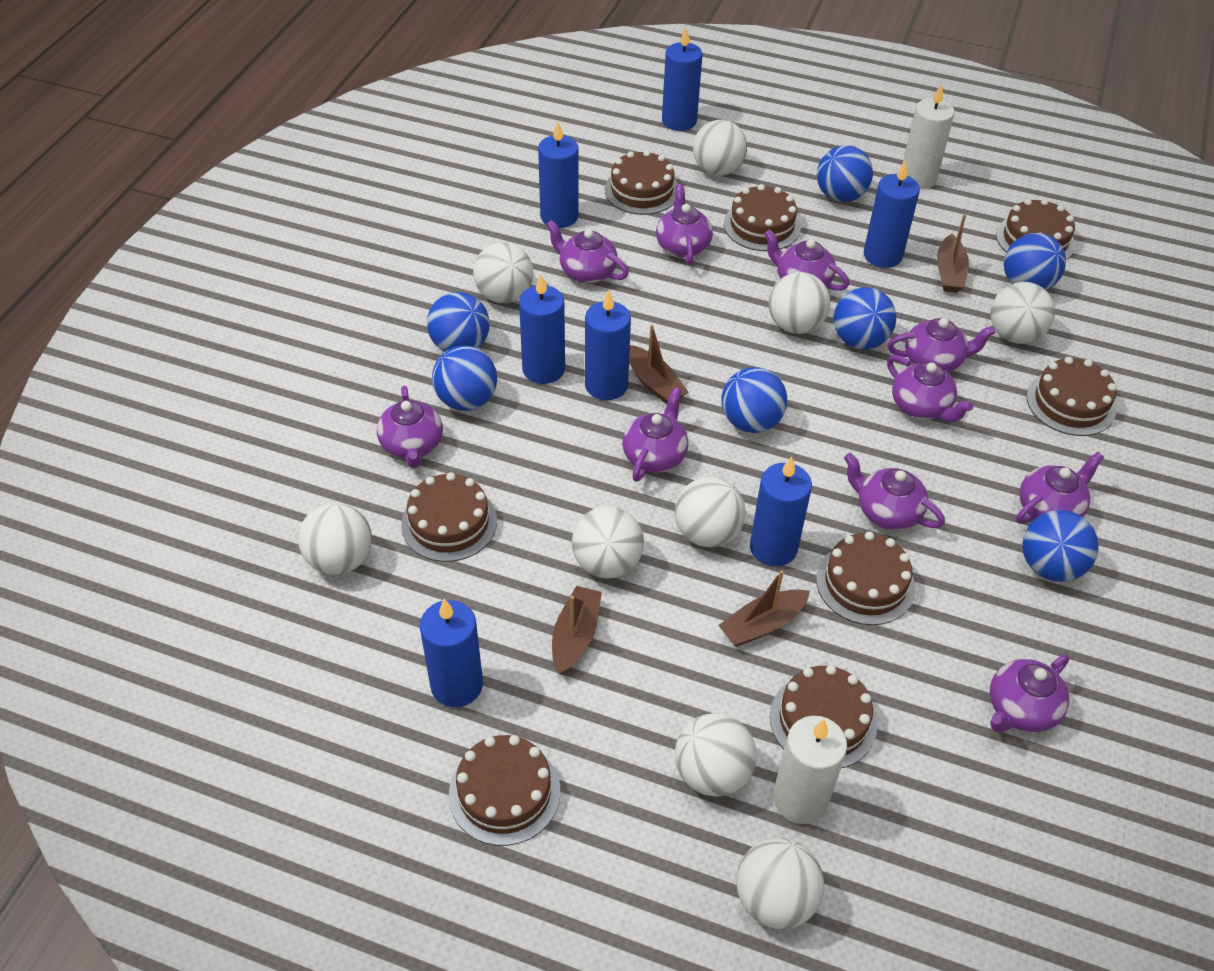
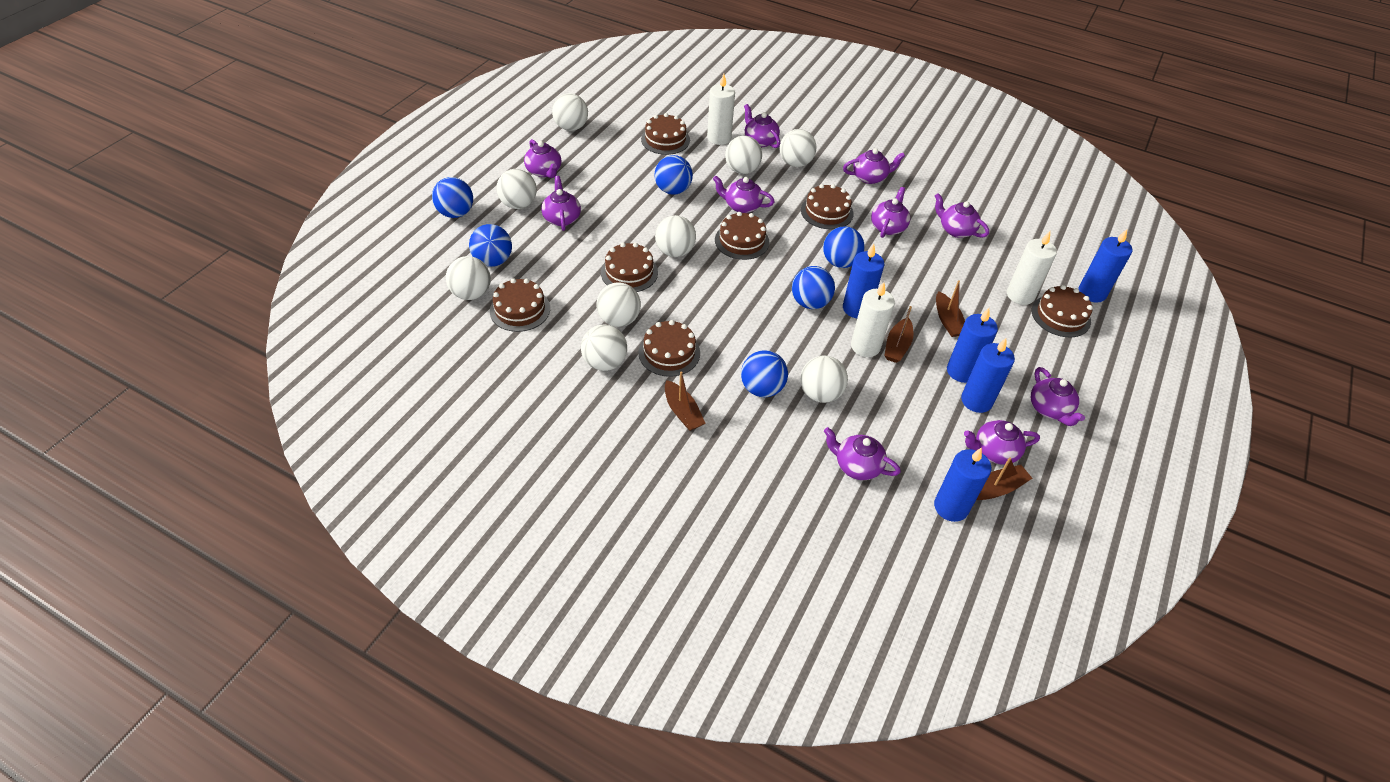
blue ball: 7 -> 6
blue candle: 7 -> 5
brown cake: 8 -> 7
white candle: 2 -> 3

